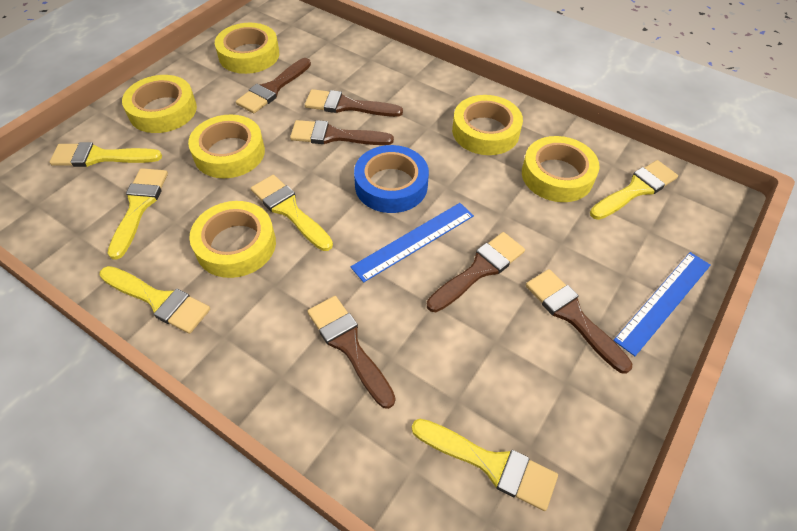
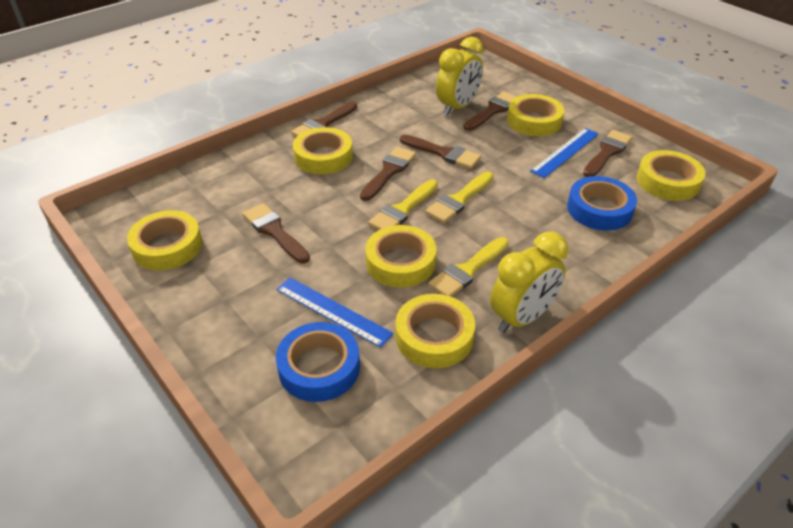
blue tape: 1 -> 2
yellow brush: 6 -> 3
yellow clock: 0 -> 2

